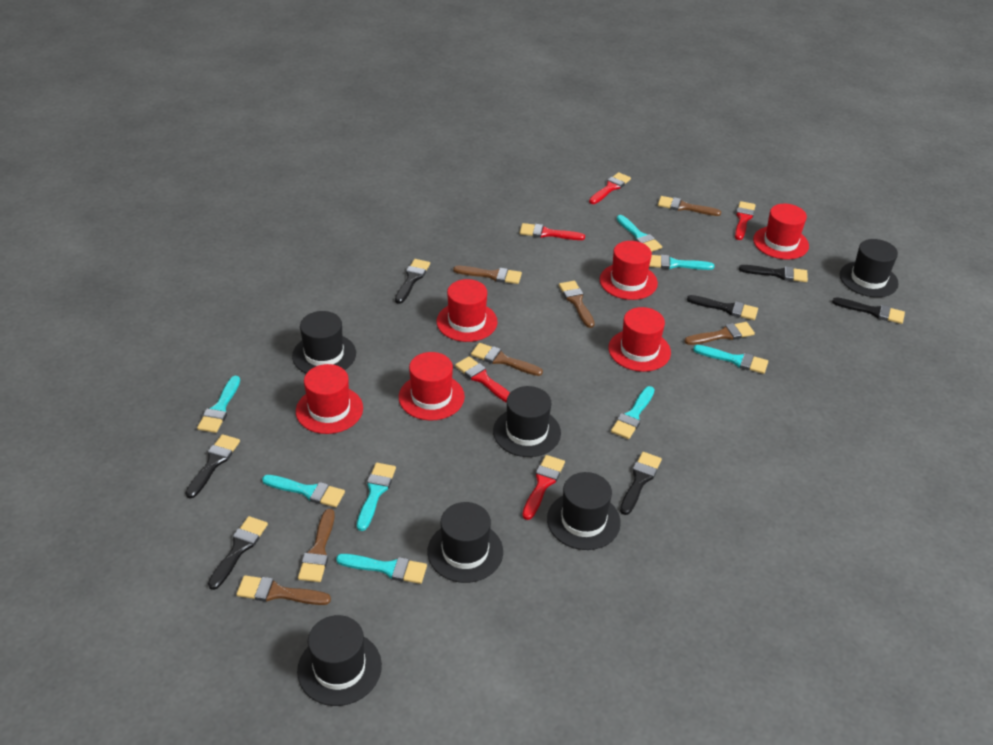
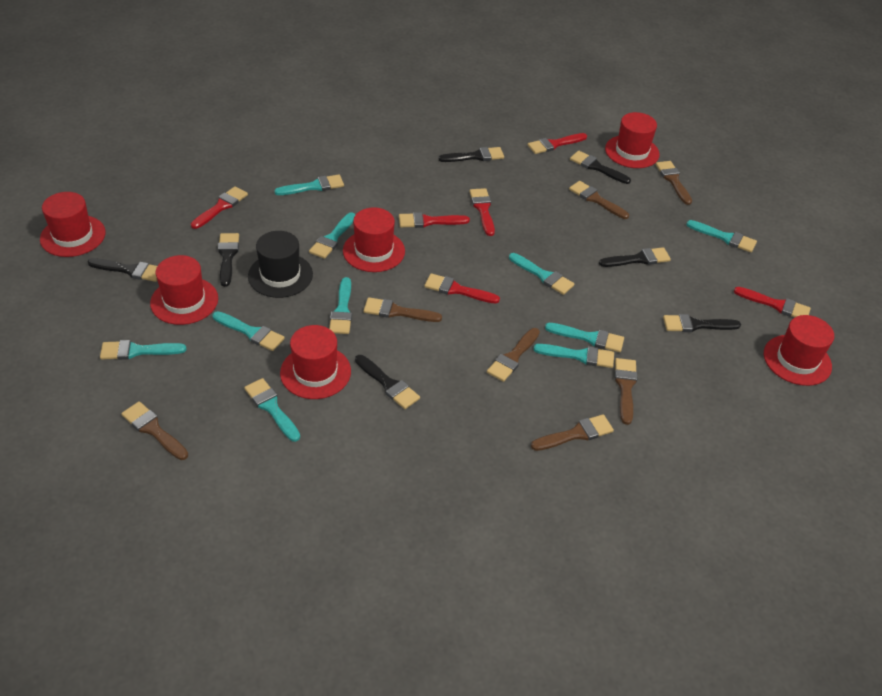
black hat: 6 -> 1
red brush: 5 -> 6
turquoise brush: 8 -> 10

